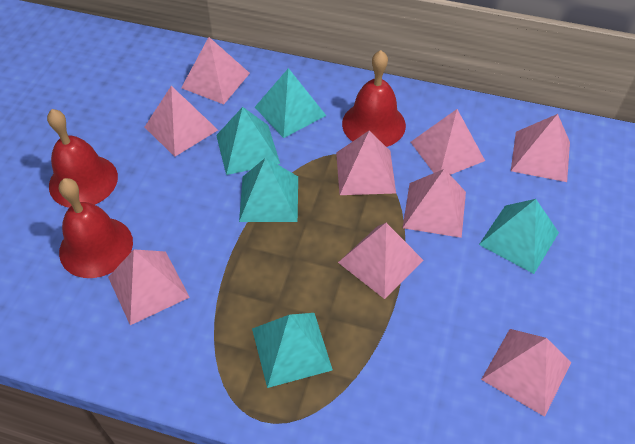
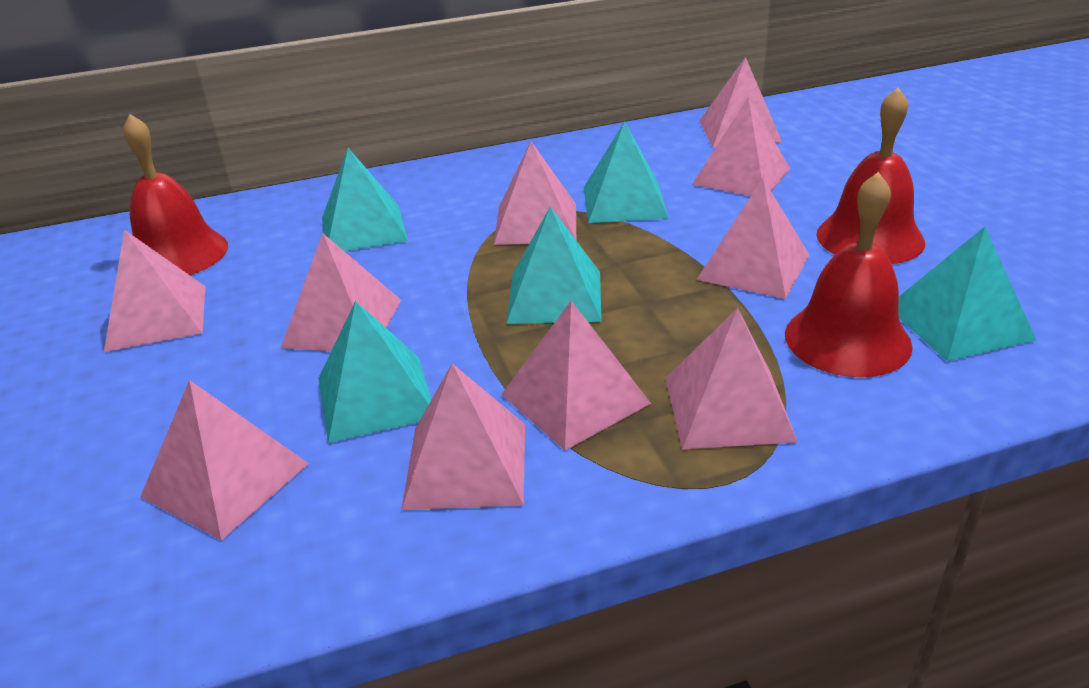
pink pyramid: 9 -> 10

